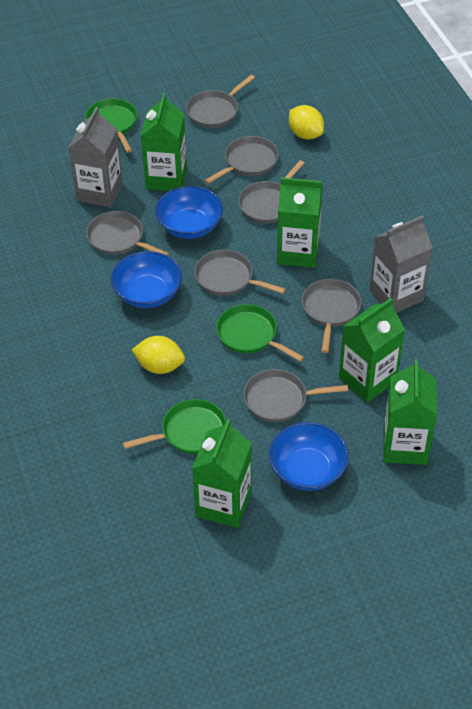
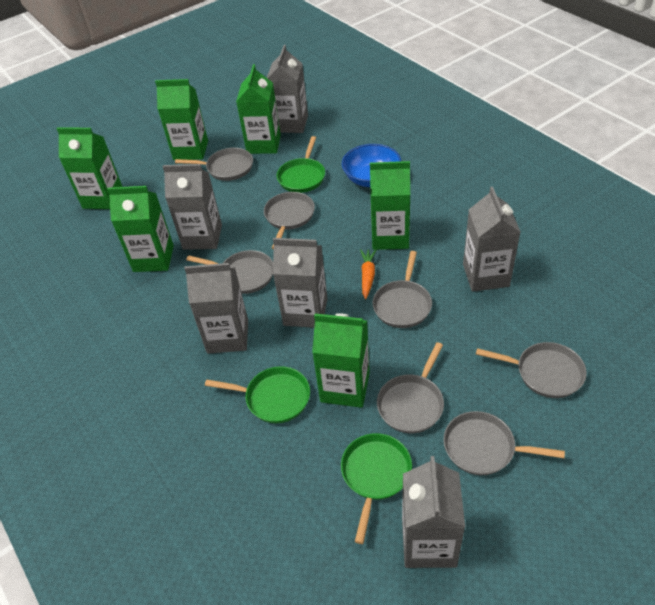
blue bowl: 3 -> 1
green carton: 5 -> 6
grey carton: 2 -> 6
orange carrot: 0 -> 1
yellow lemon: 2 -> 0

